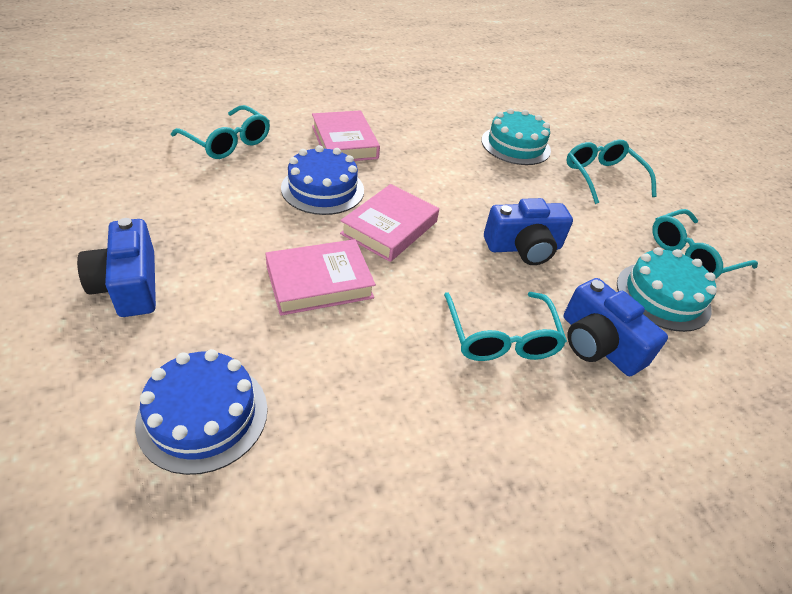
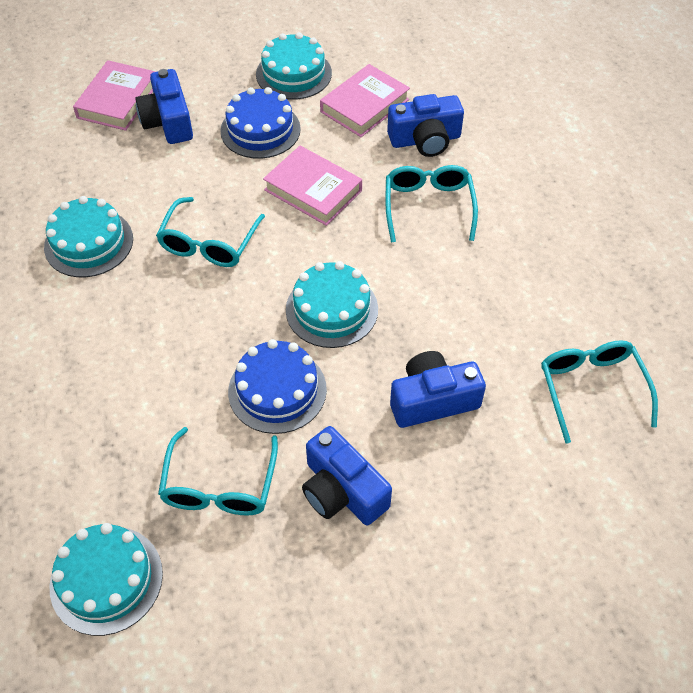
blue camera: 3 -> 4
turquoise cake: 2 -> 4

